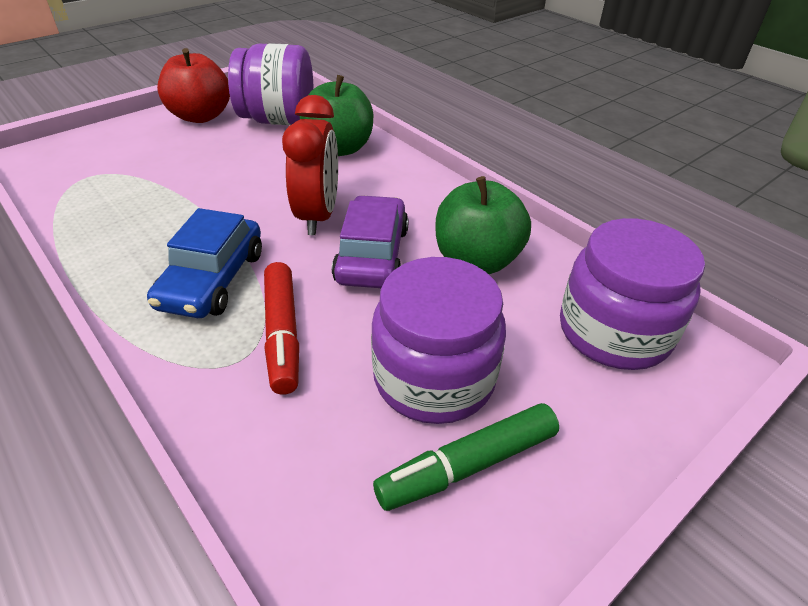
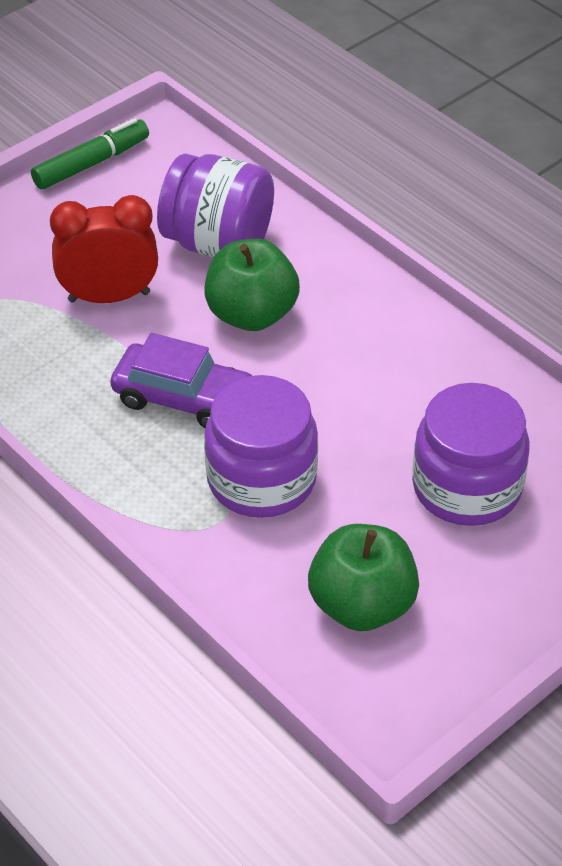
blue car: 1 -> 0
red apple: 1 -> 0
red marker: 1 -> 0

